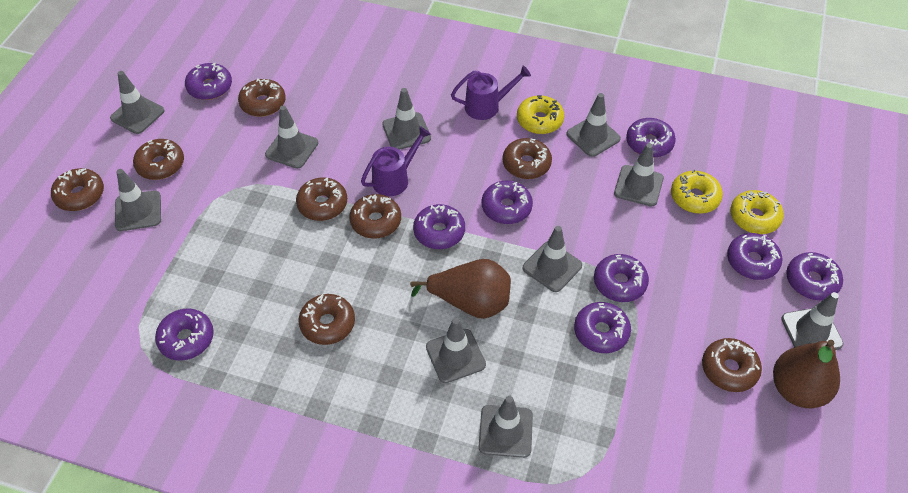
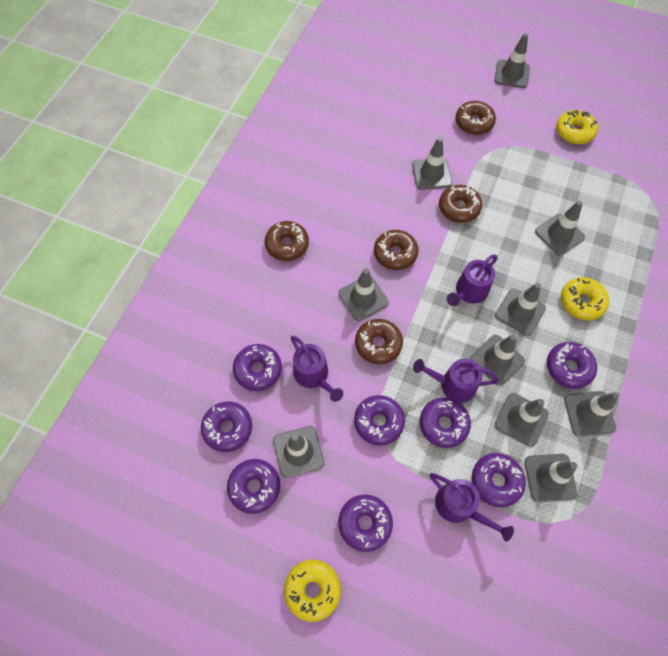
brown donut: 8 -> 5
brown pear: 2 -> 0
purple donut: 9 -> 8
purple watering can: 2 -> 4

